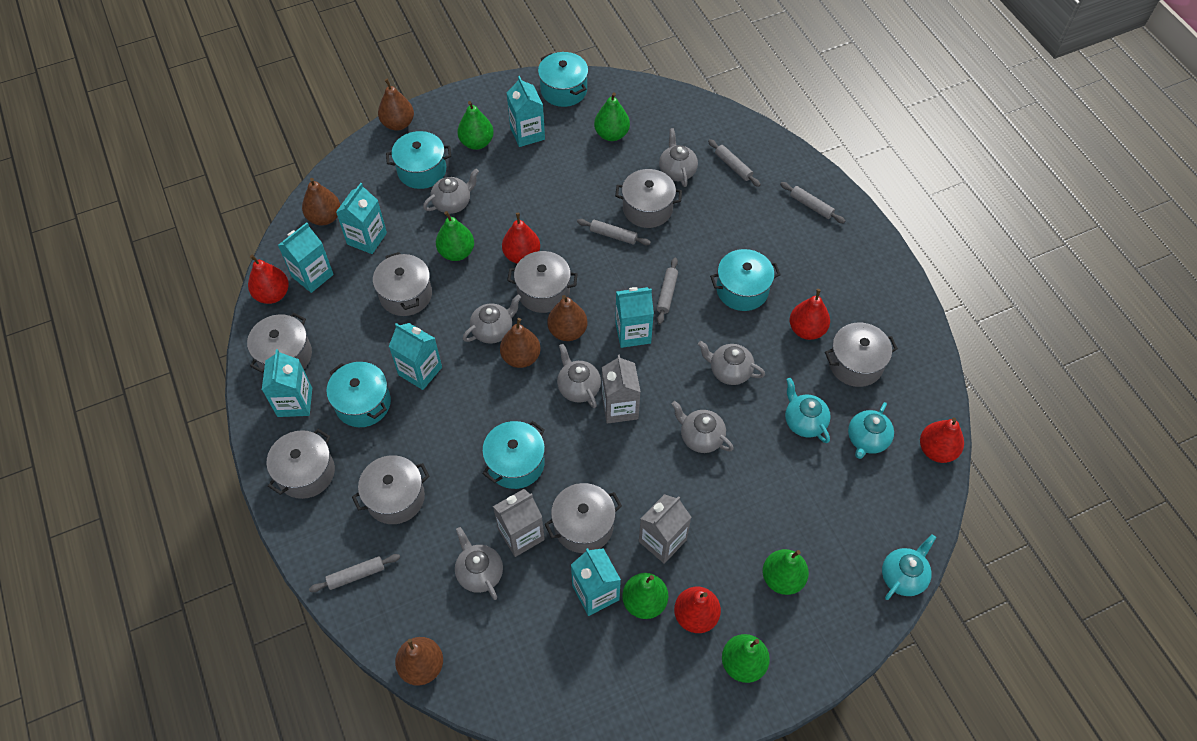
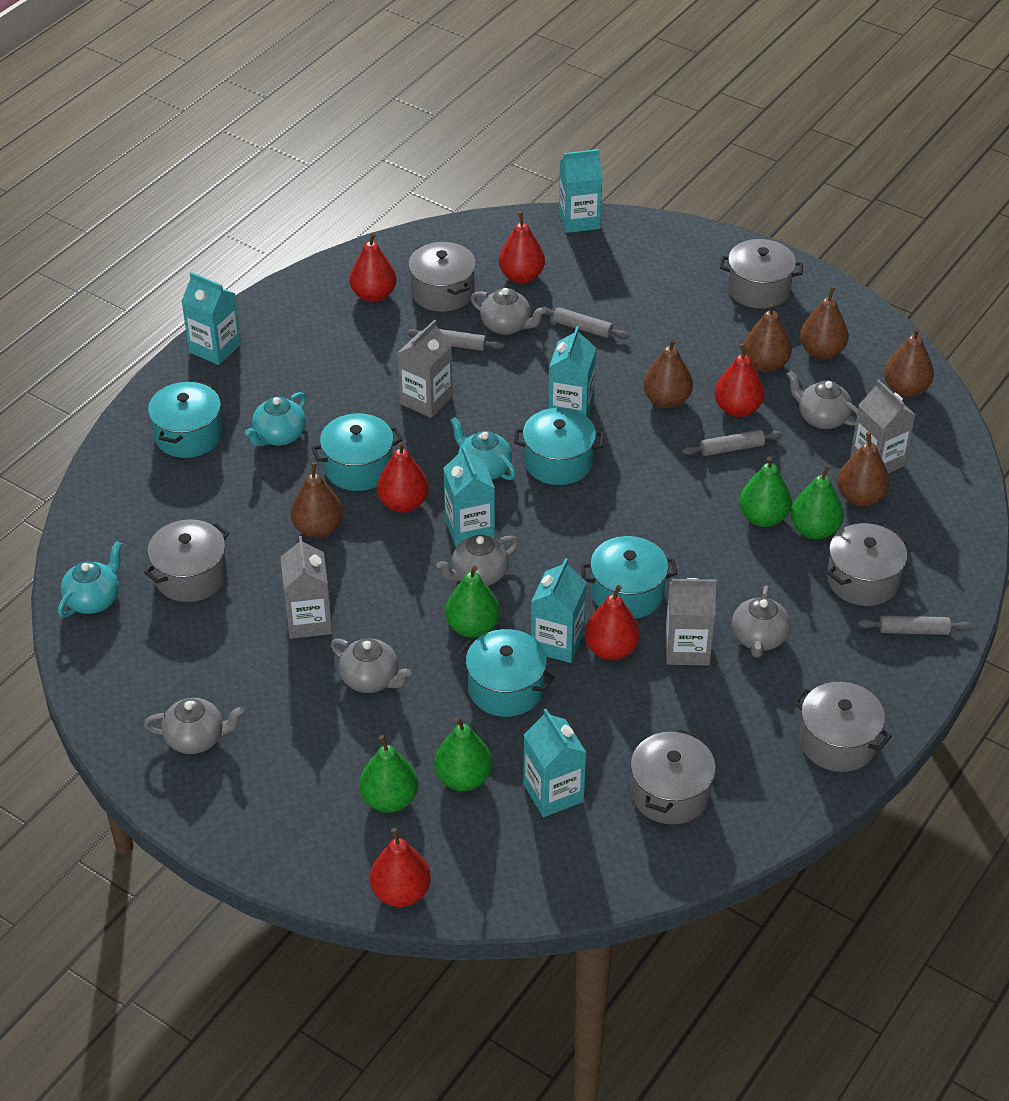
brown pear: 5 -> 6
green pear: 6 -> 5
grey carton: 3 -> 4
grey pot: 8 -> 6
grey rolling pin: 5 -> 4
grey teapot: 7 -> 6
red pear: 5 -> 6
turquoise carton: 7 -> 6

